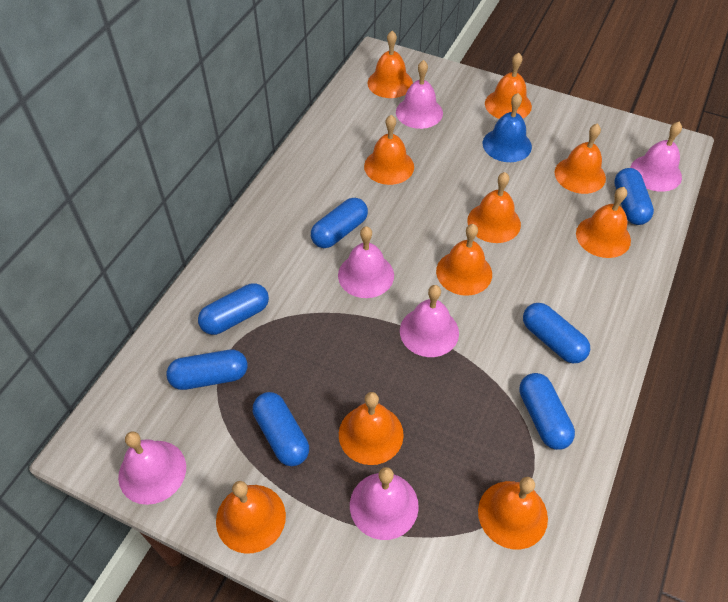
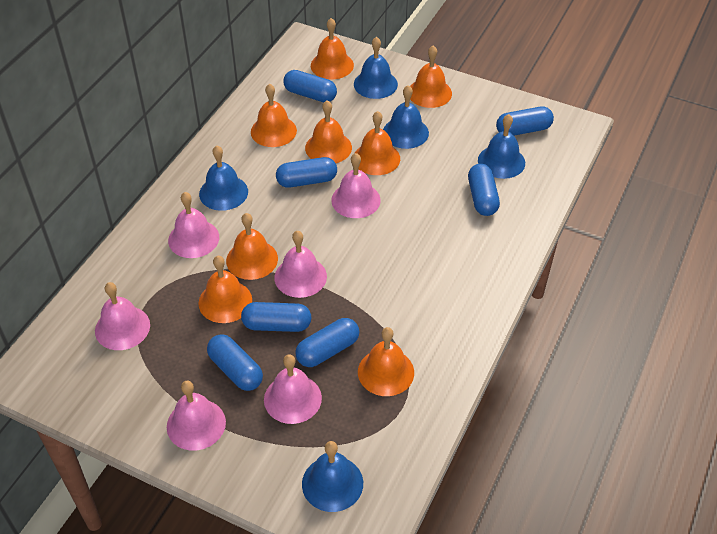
blue bell: 1 -> 5
orange bell: 10 -> 8

